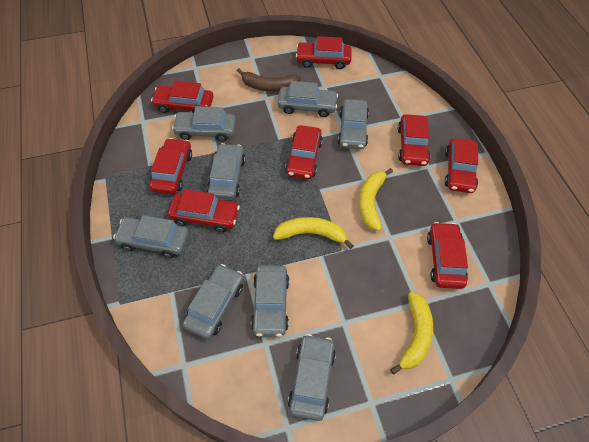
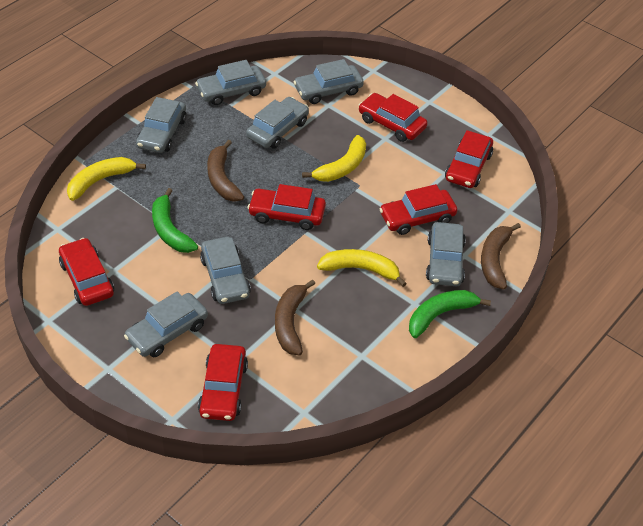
brown banana: 1 -> 3
green banana: 0 -> 2
grey car: 8 -> 7
red car: 8 -> 6

